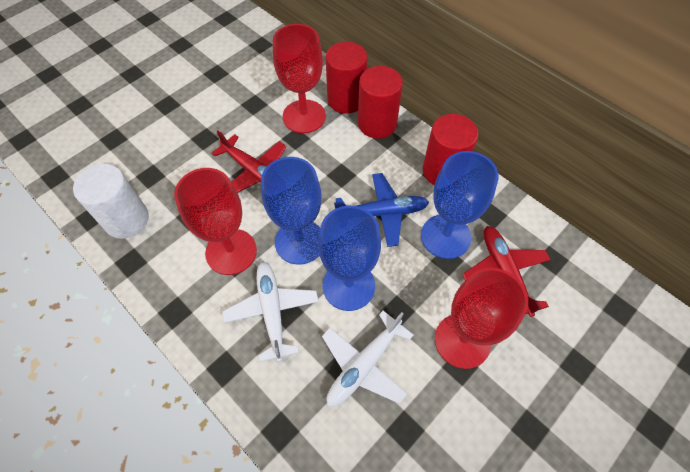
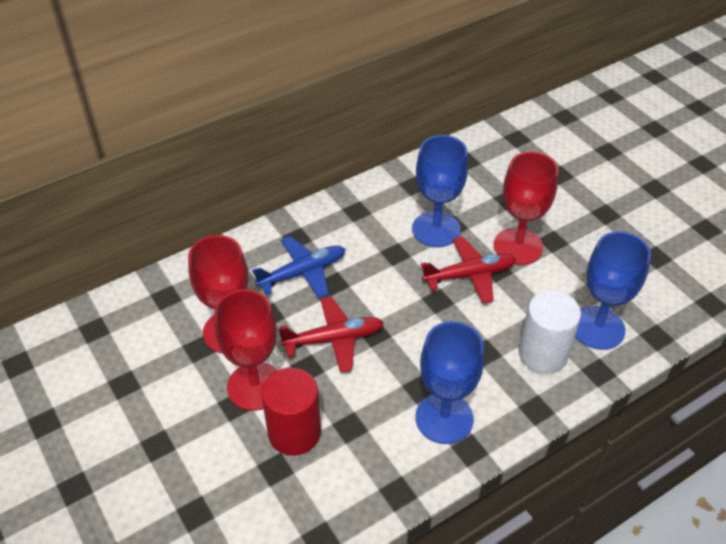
red cylinder: 3 -> 1
white plane: 2 -> 0

